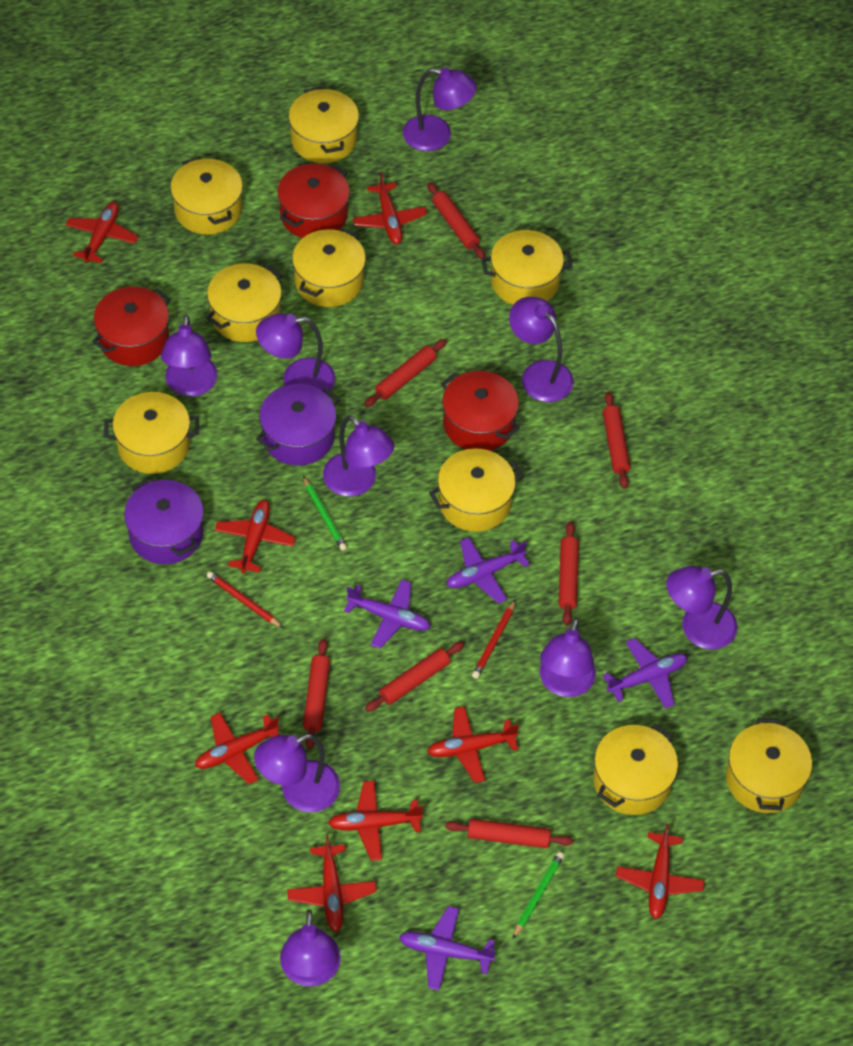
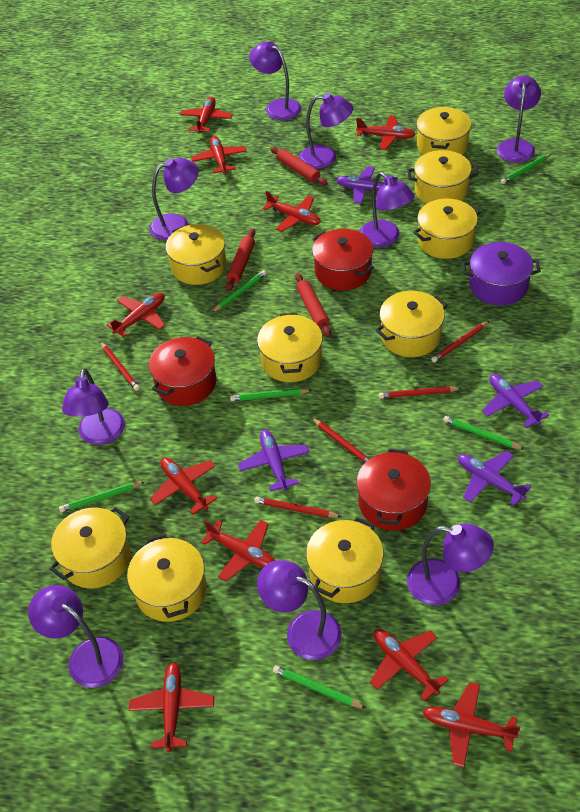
green pencil: 2 -> 6
purple pot: 2 -> 1
red pencil: 2 -> 5
red plane: 8 -> 10
red rolling pin: 7 -> 3

